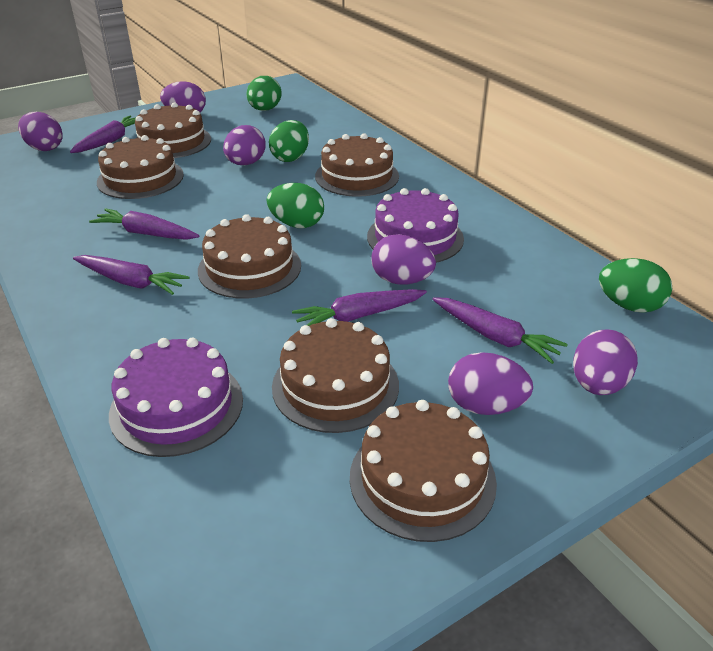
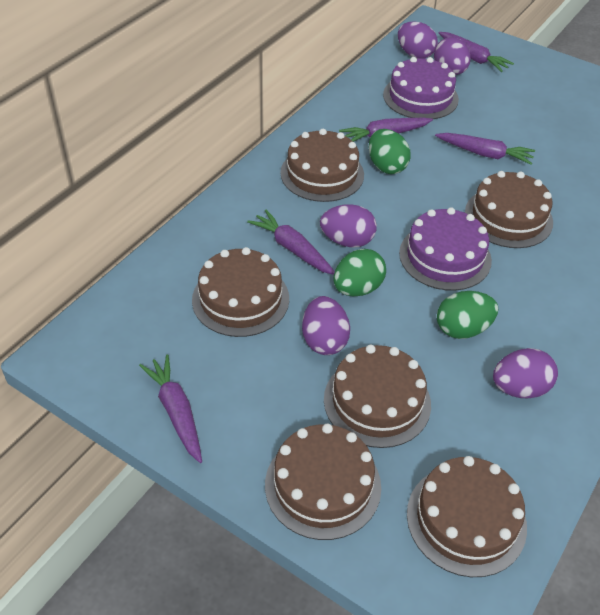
green egg: 4 -> 3
purple egg: 6 -> 5

